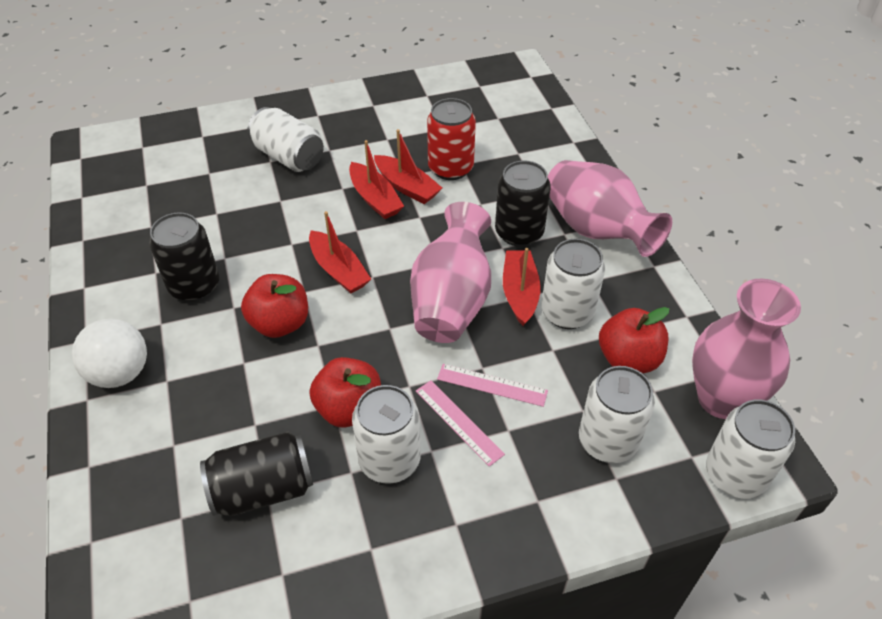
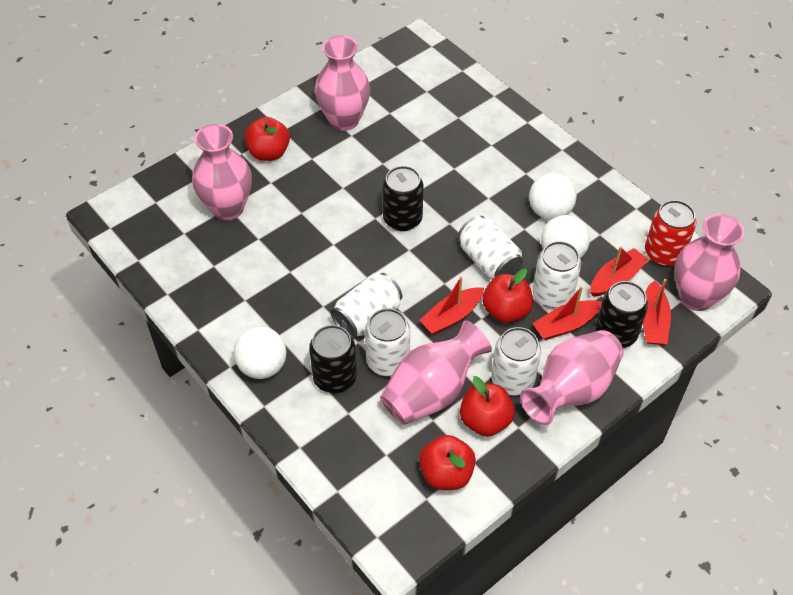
pink ruler: 2 -> 0
pink vase: 3 -> 5
red apple: 3 -> 4
white ball: 1 -> 3

